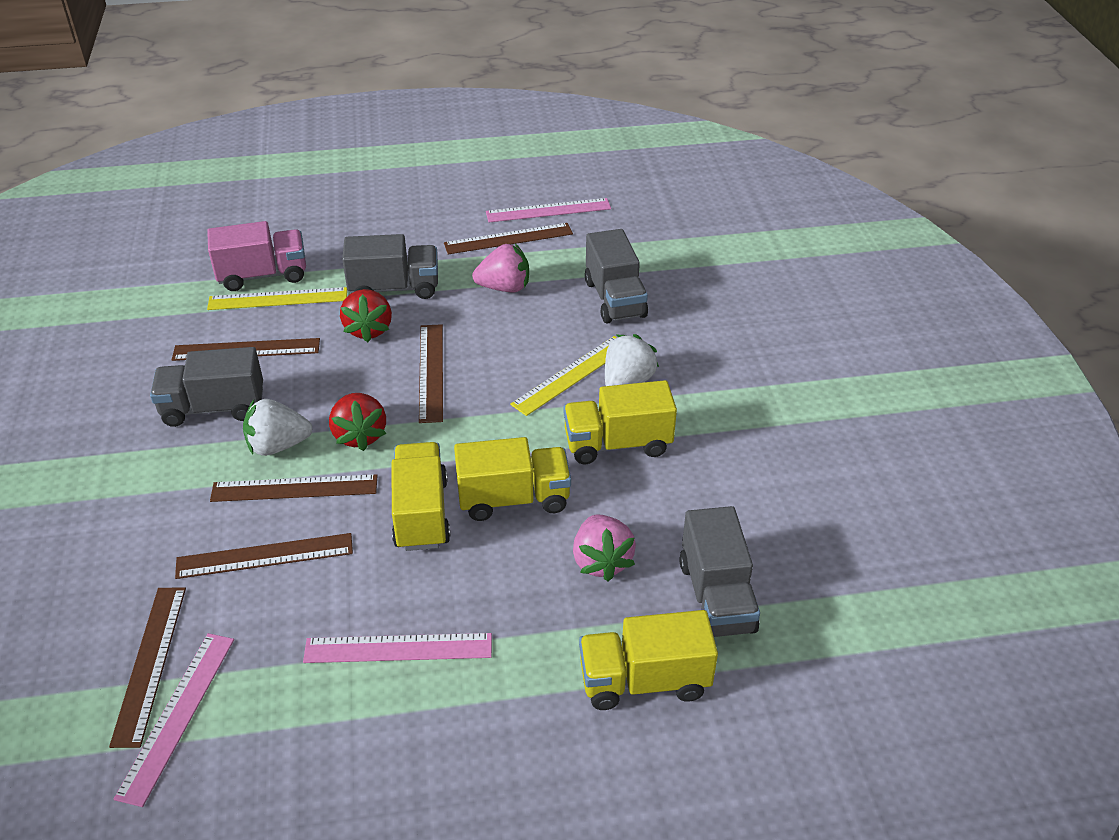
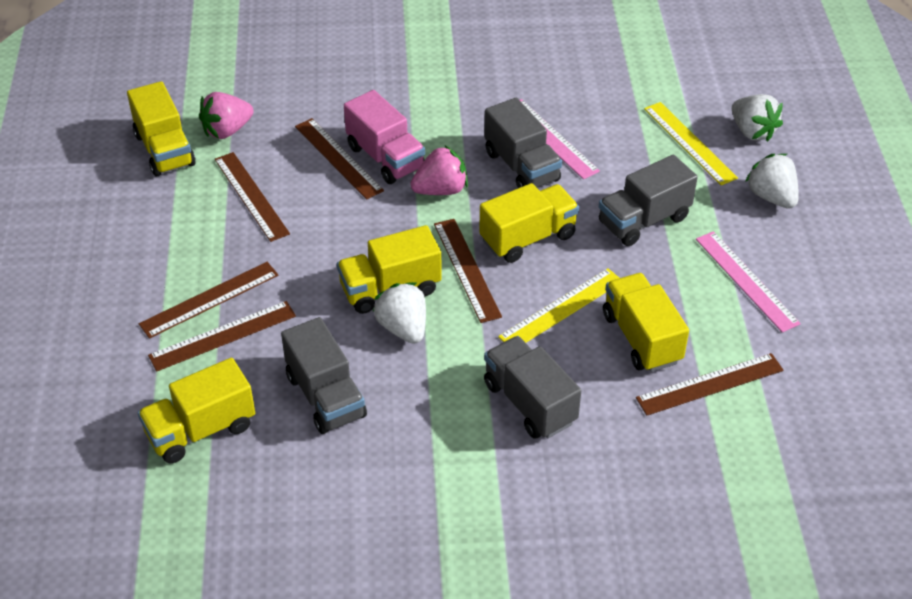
pink ruler: 3 -> 2
red strawberry: 2 -> 0
white strawberry: 2 -> 3
yellow truck: 4 -> 5

